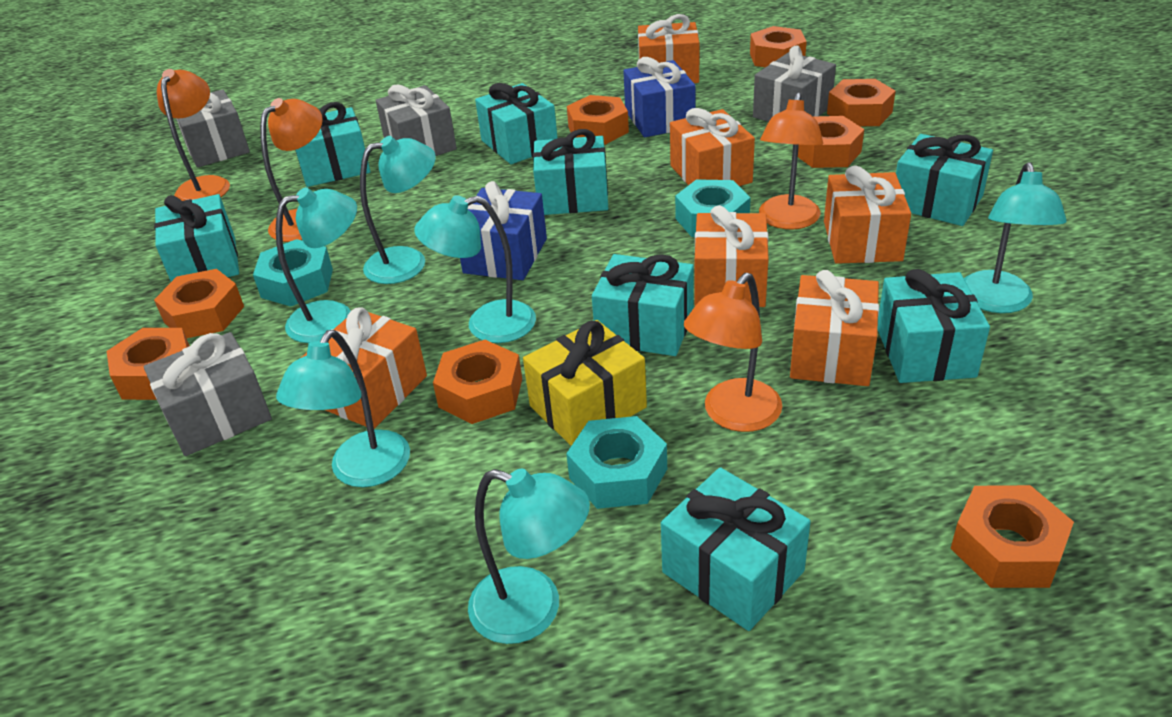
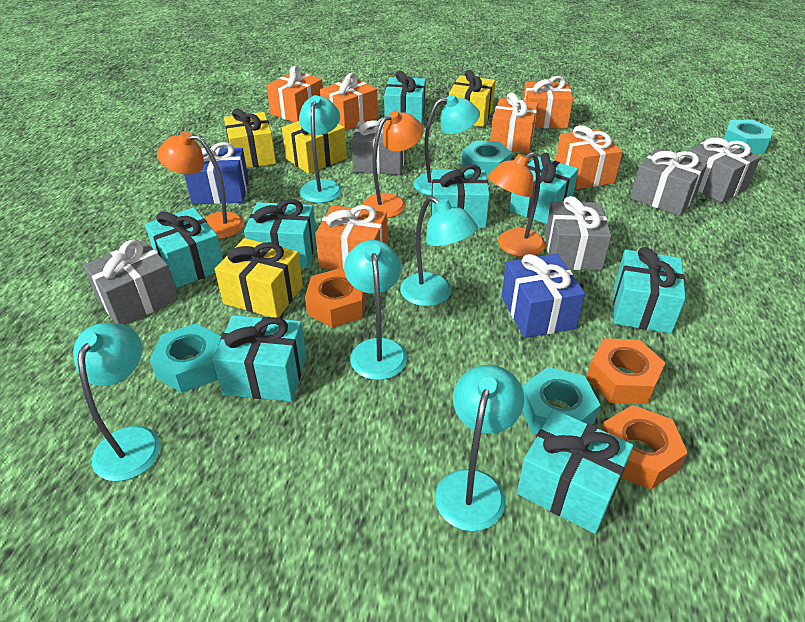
grey gift: 4 -> 5
orange lamp: 4 -> 3
orange nut: 8 -> 3
turquoise nut: 3 -> 4
yellow gift: 1 -> 4

